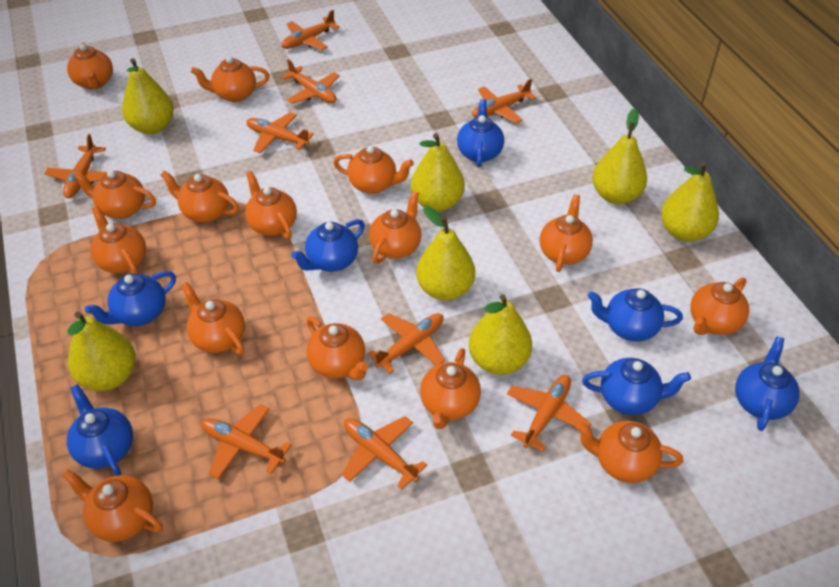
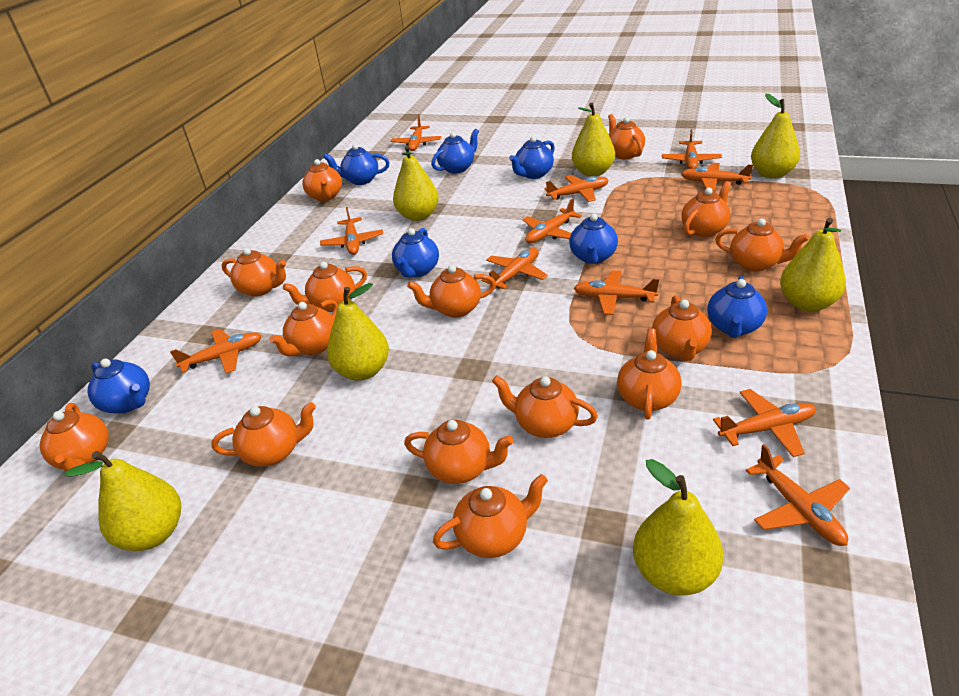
orange plane: 9 -> 11

